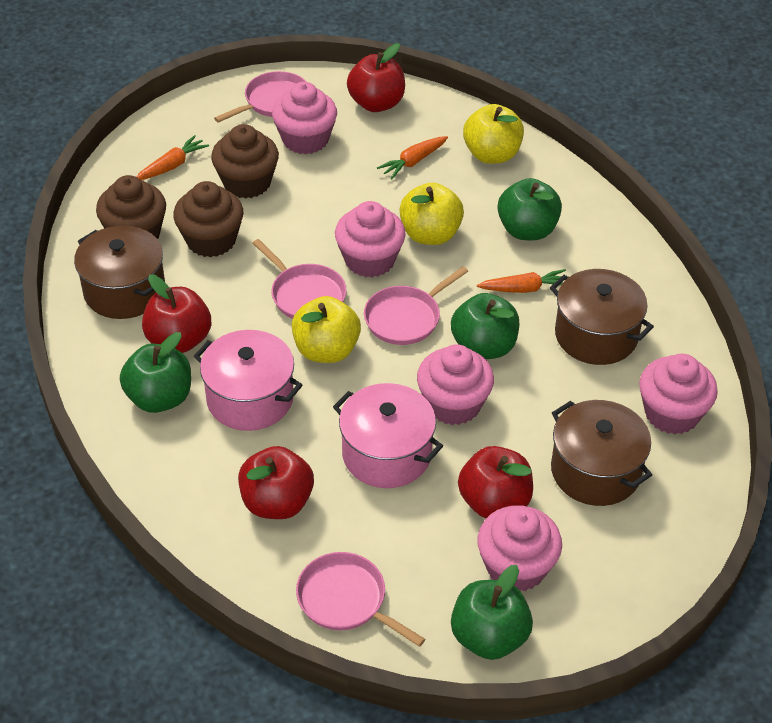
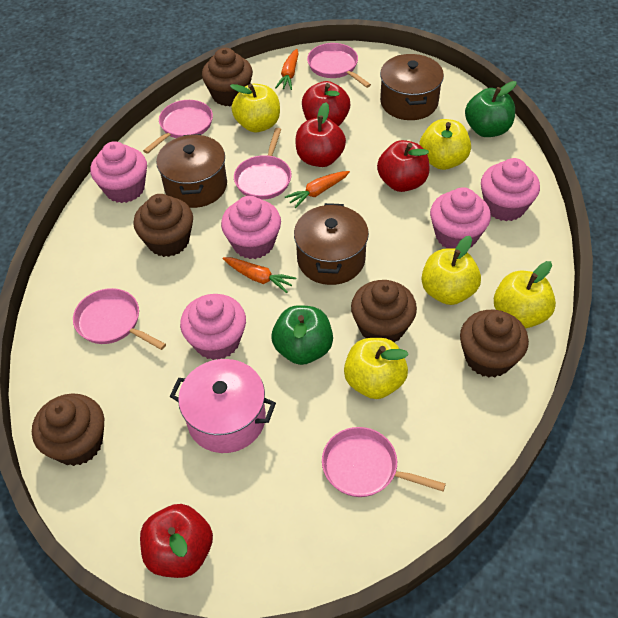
brown cupcake: 3 -> 5
green apple: 4 -> 2
pink pan: 4 -> 5
pink pot: 2 -> 1
yellow apple: 3 -> 5

